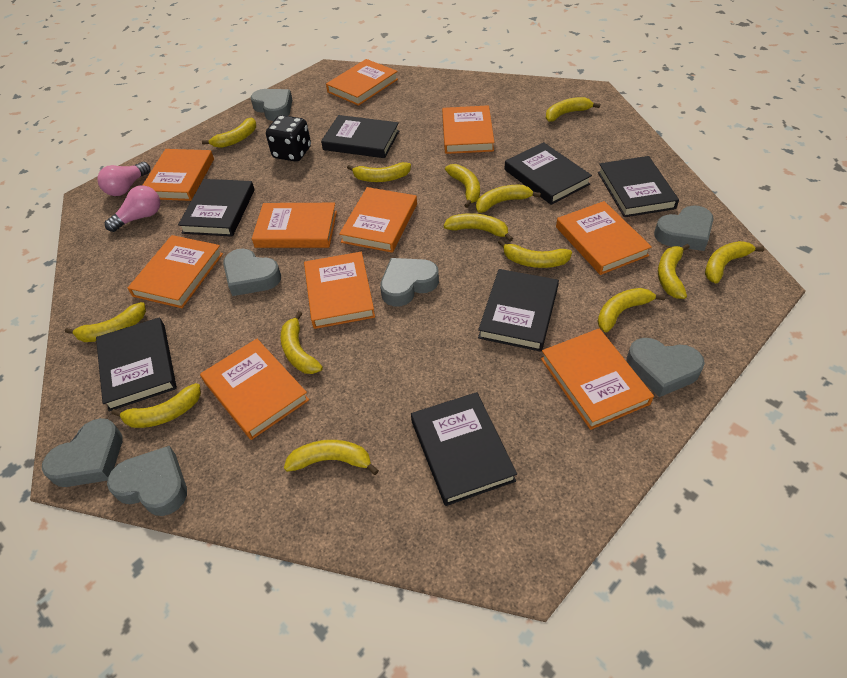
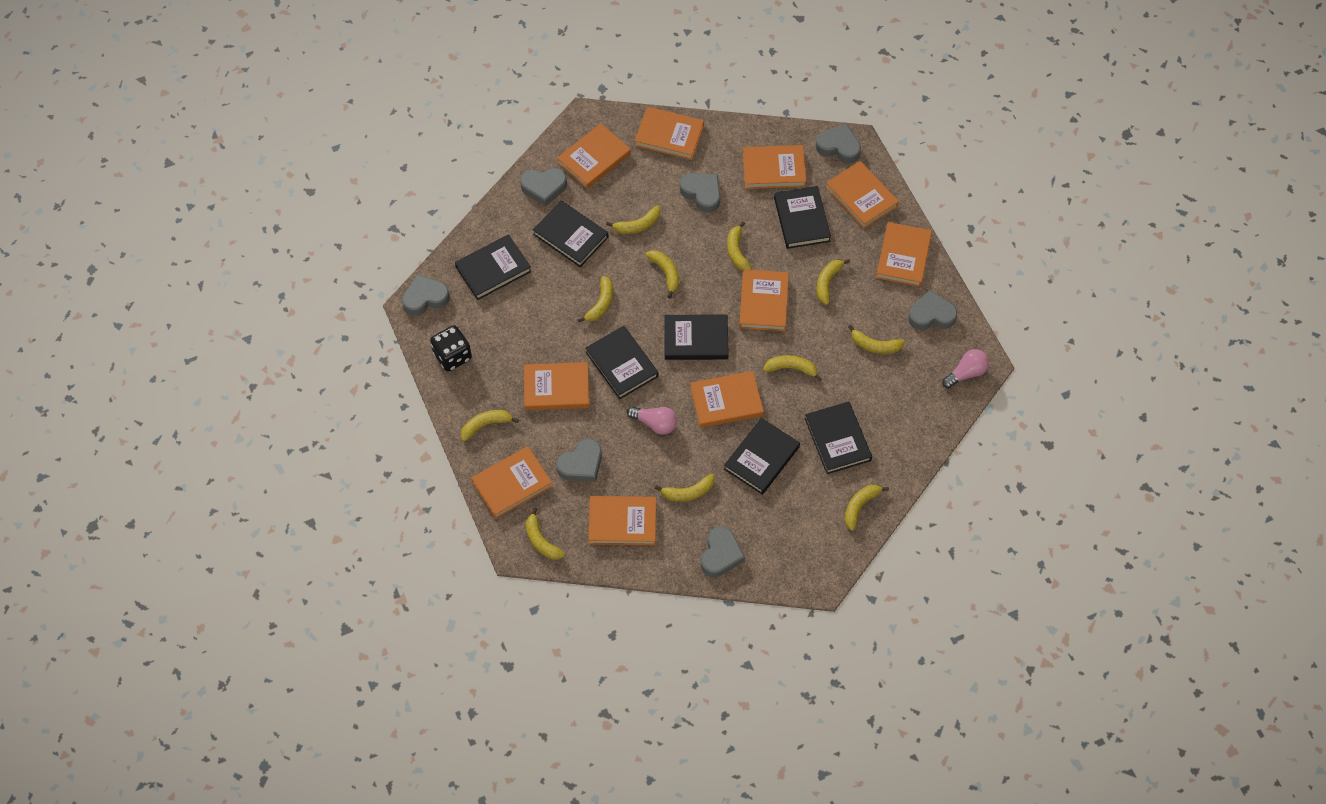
yellow banana: 14 -> 11

